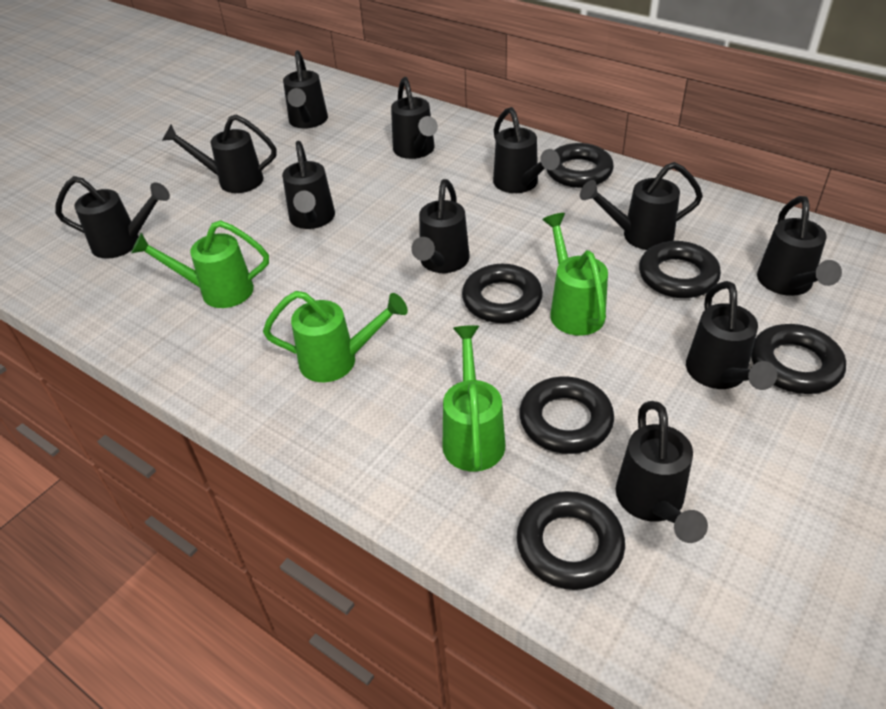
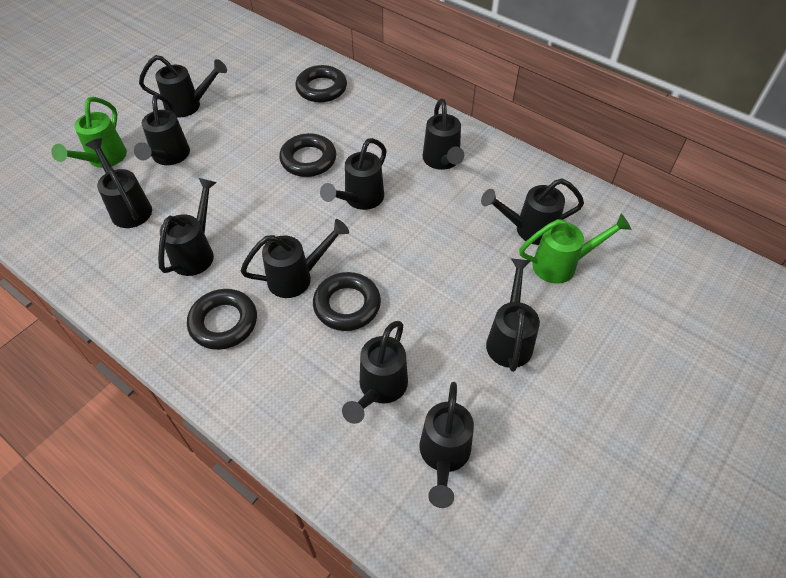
black ring: 6 -> 4
green watering can: 4 -> 2

